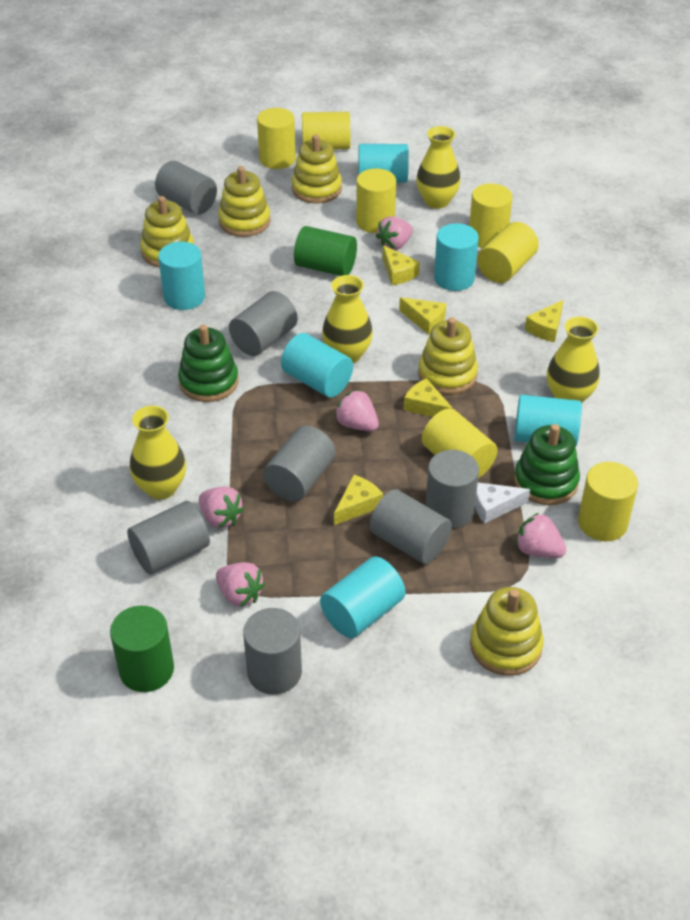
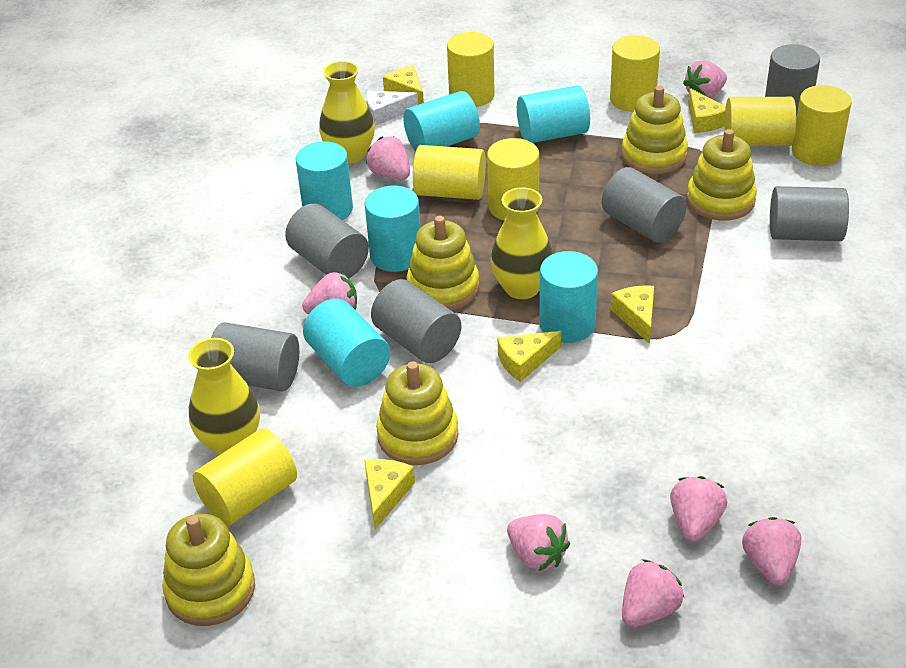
green cylinder: 2 -> 0
green stacking toy: 2 -> 0
grey cylinder: 7 -> 6
pink strawberry: 5 -> 7
yellow vase: 4 -> 3

